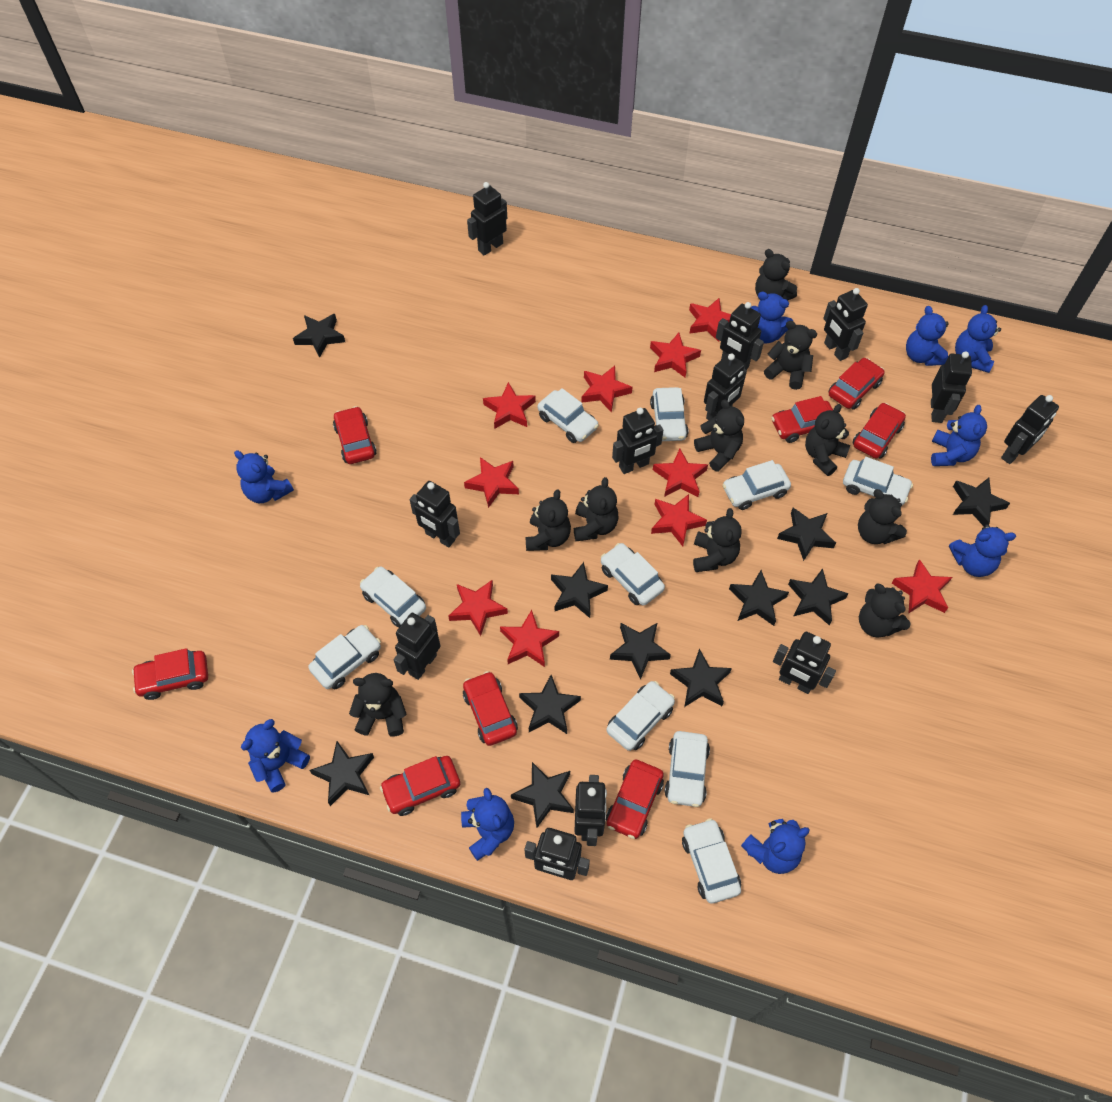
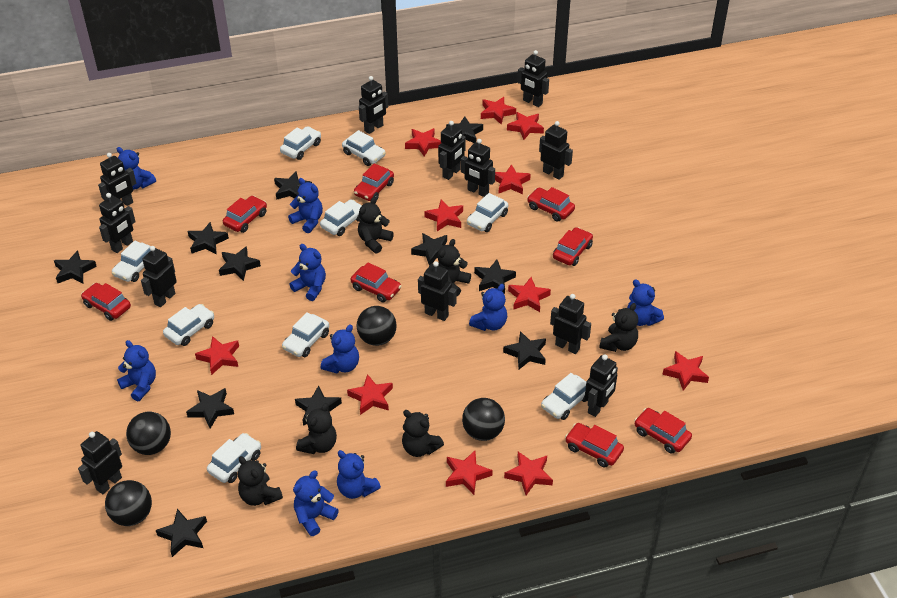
black ball: 0 -> 4
black teddy bear: 10 -> 6
red star: 10 -> 11
white car: 10 -> 9

